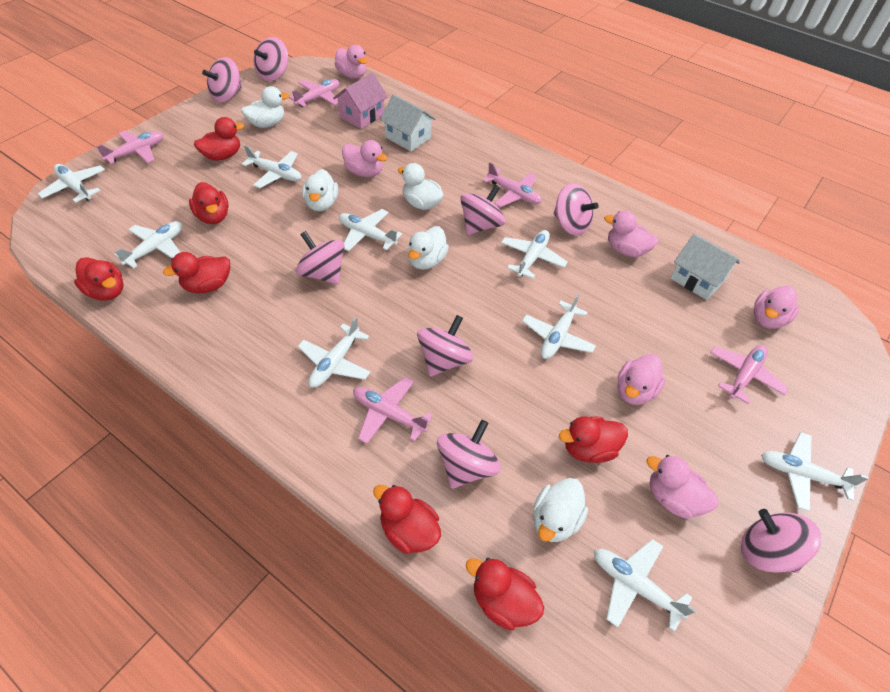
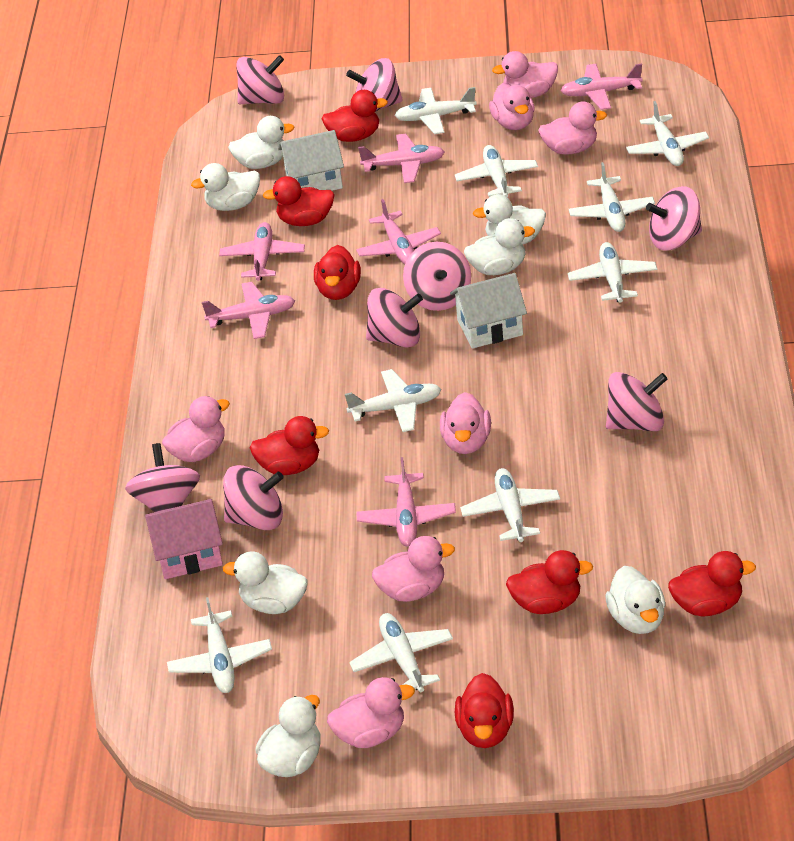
pink duck: 6 -> 7
pink plane: 5 -> 6
white duck: 5 -> 7

